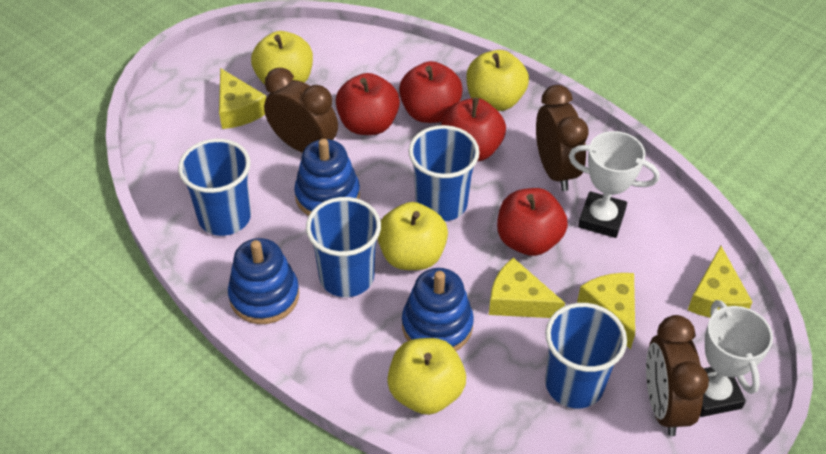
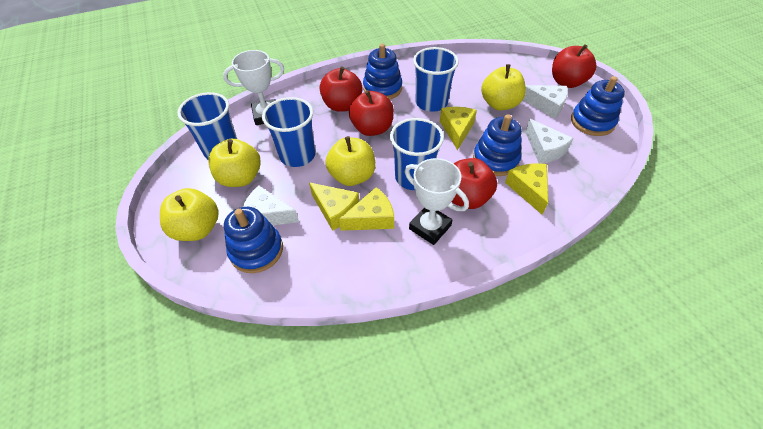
blue stacking toy: 3 -> 4
brown clock: 3 -> 0
white cheese: 0 -> 3

